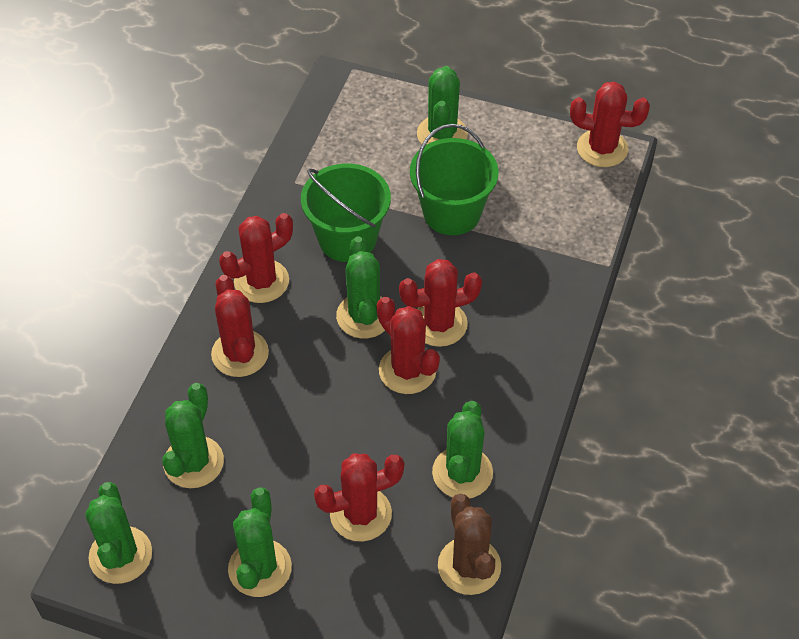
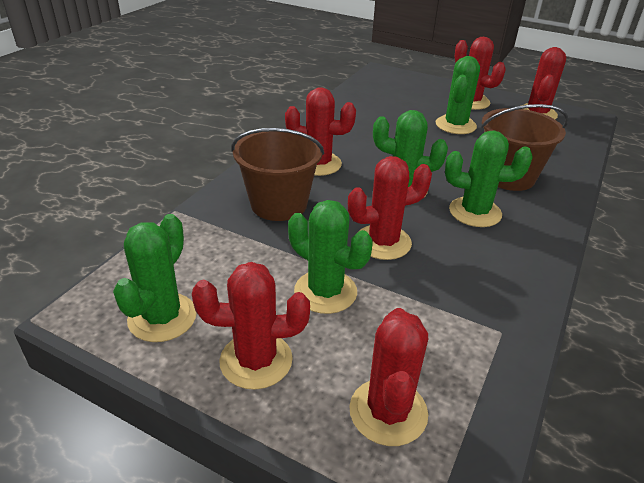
brown bucket: 0 -> 2
brown cactus: 1 -> 0
green bucket: 2 -> 0
green cactus: 6 -> 5

